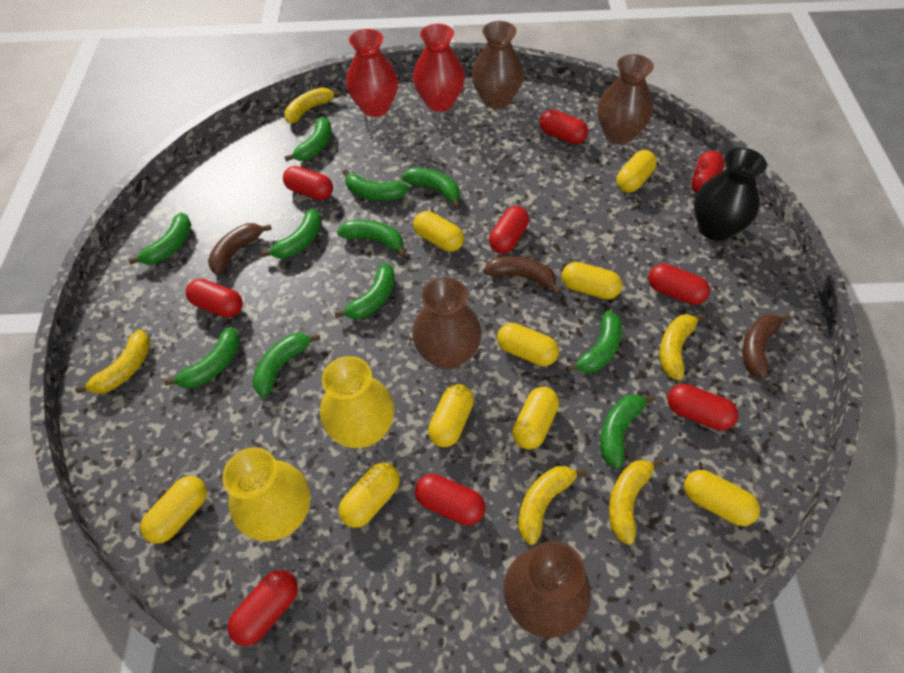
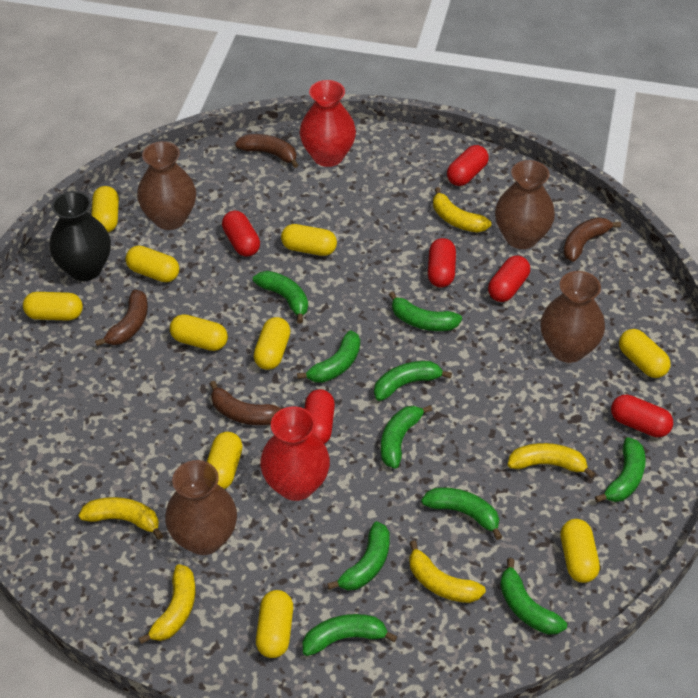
brown banana: 3 -> 4
green banana: 11 -> 10
red capsule: 9 -> 6
yellow capsule: 9 -> 10
yellow vase: 2 -> 0

